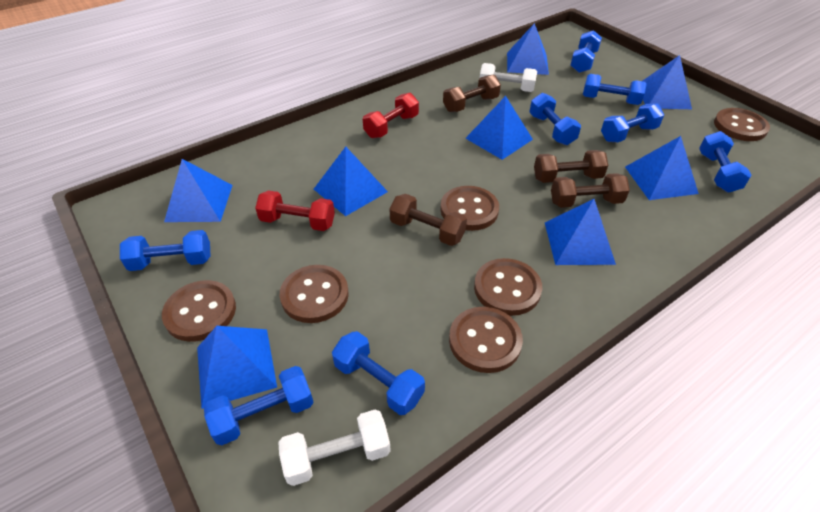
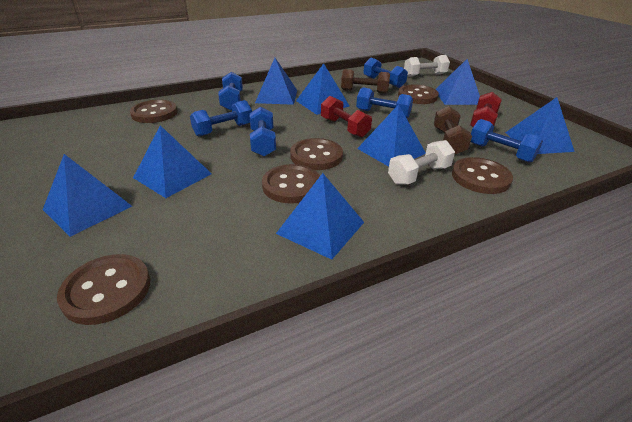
blue dumbbell: 8 -> 6
brown dumbbell: 4 -> 2

